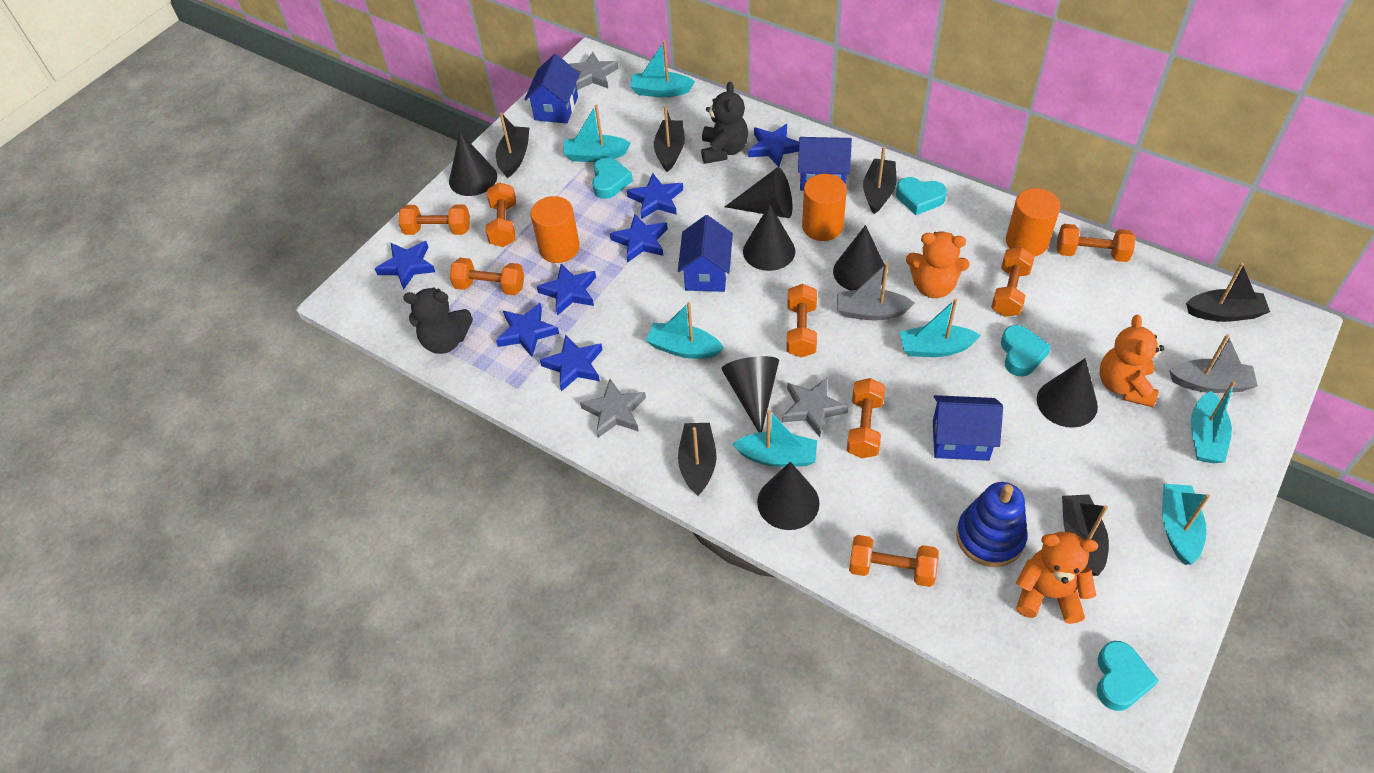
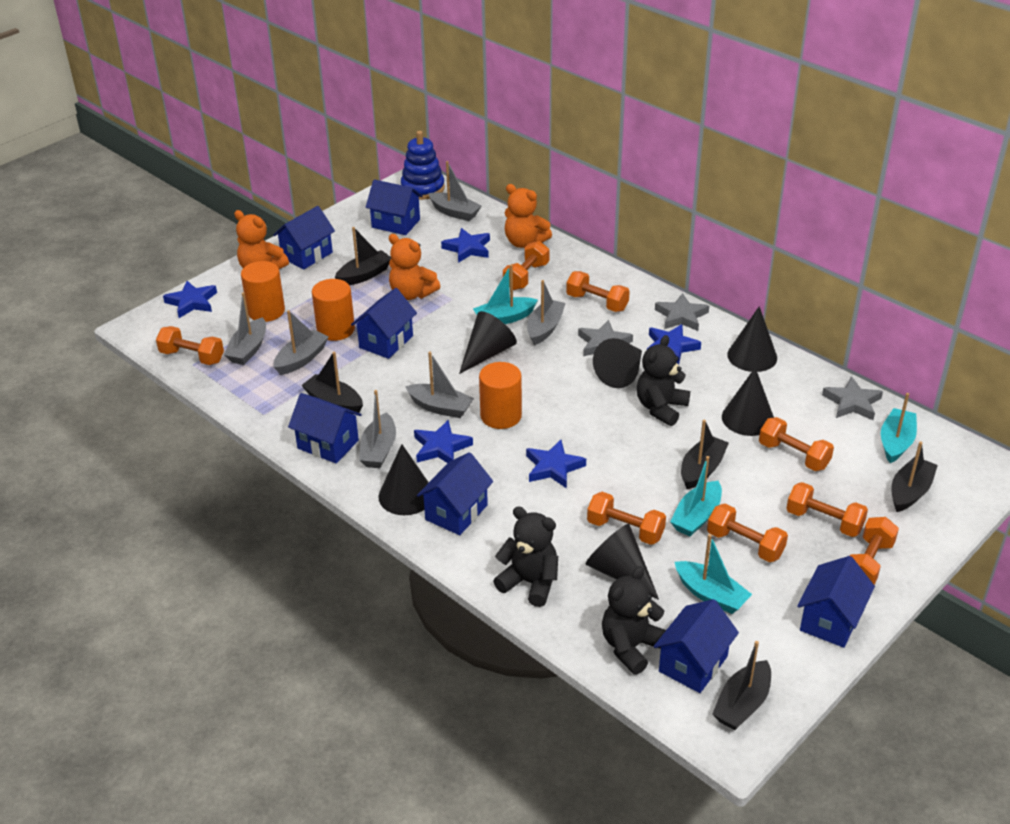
black boat: 6 -> 5
black cone: 7 -> 6
black teddy bear: 2 -> 3
blue house: 4 -> 7
blue star: 7 -> 5
grey boat: 2 -> 6
turquoise boat: 7 -> 4
turquoise heart: 4 -> 0

